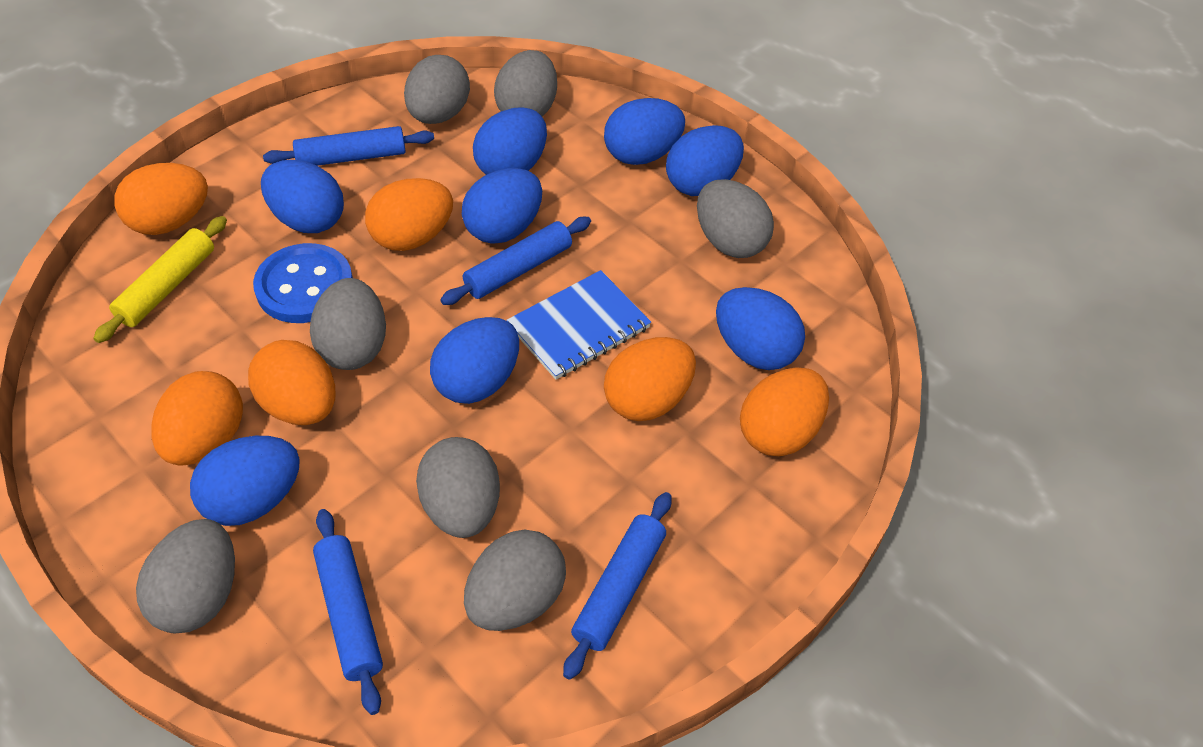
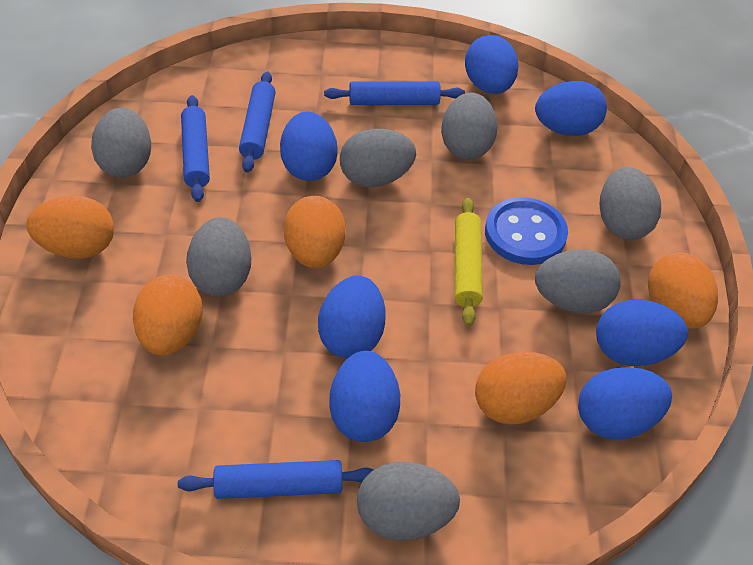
blue egg: 8 -> 7
blue notebook: 1 -> 0
orange egg: 6 -> 5

